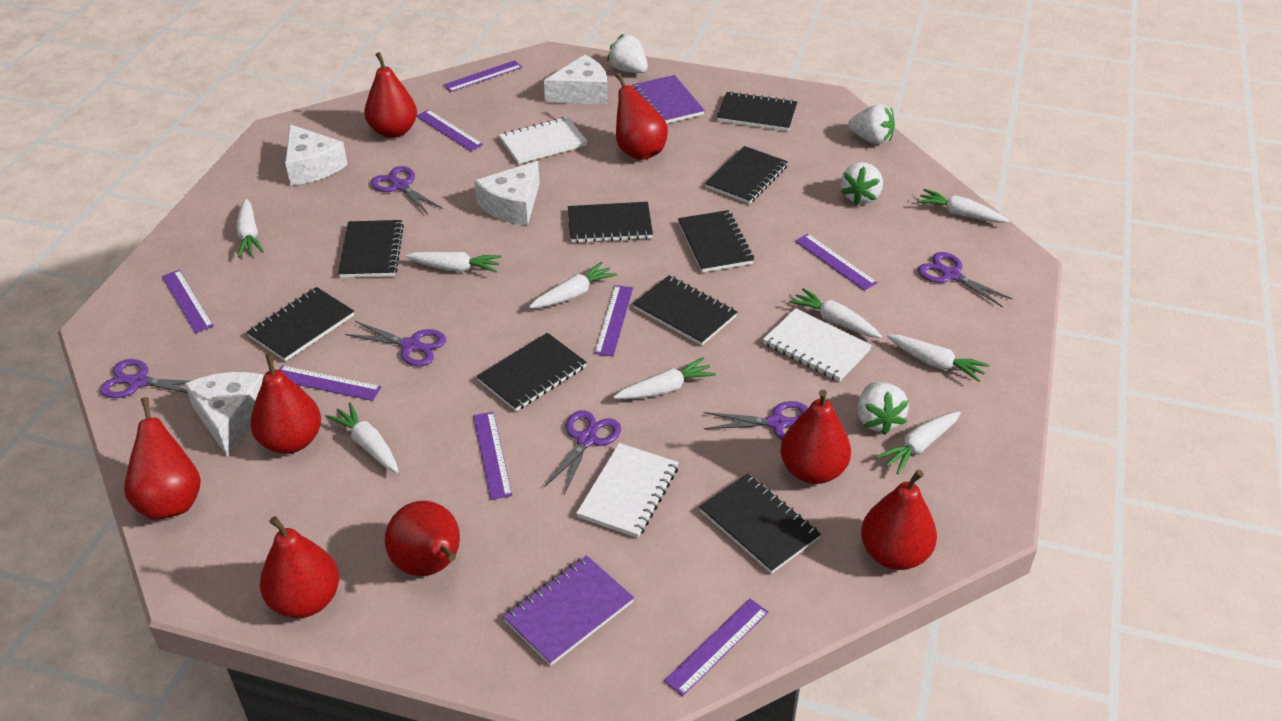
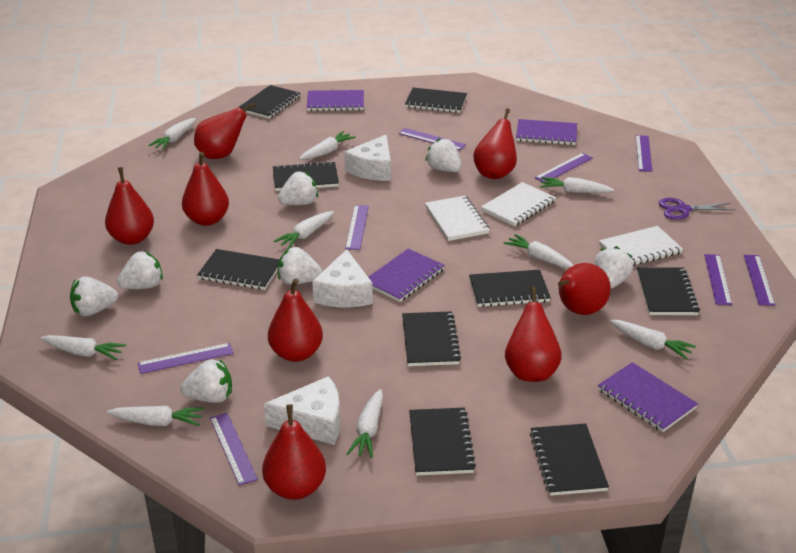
purple notebook: 2 -> 4
purple scissors: 6 -> 1
white cheese: 4 -> 3
white strawberry: 4 -> 7

